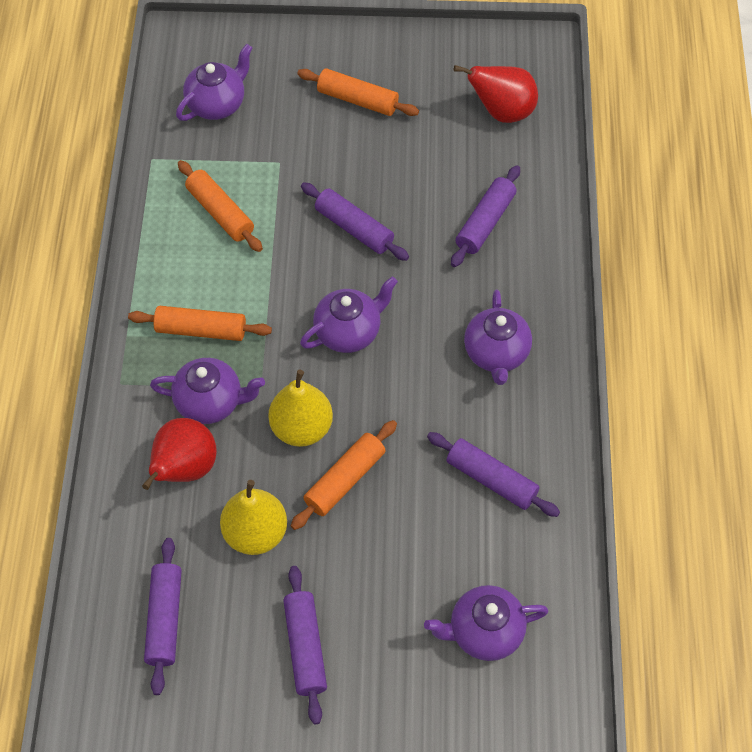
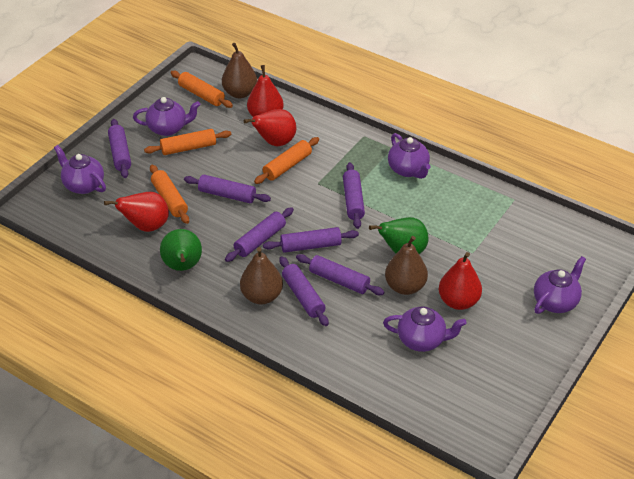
brown pear: 0 -> 3
green pear: 0 -> 2
purple rolling pin: 5 -> 7
red pear: 2 -> 4
yellow pear: 2 -> 0

